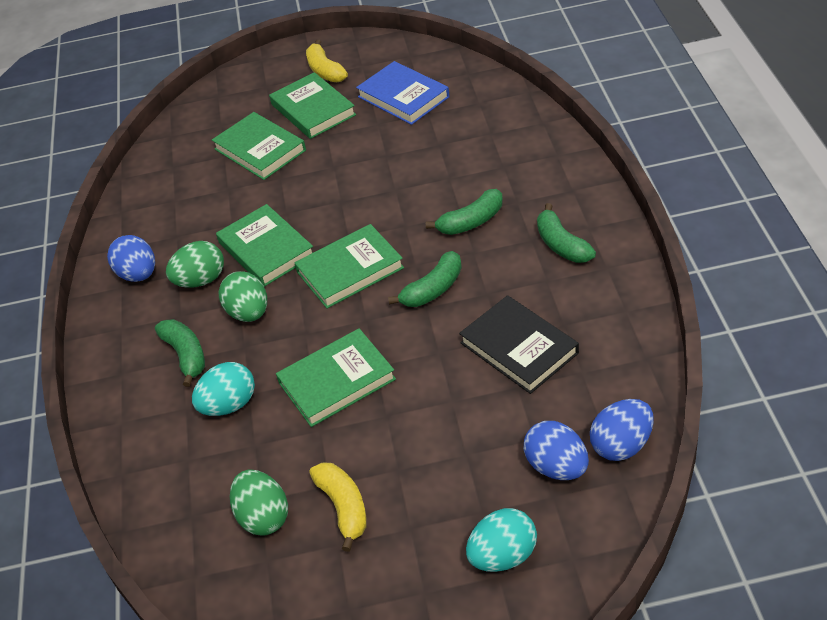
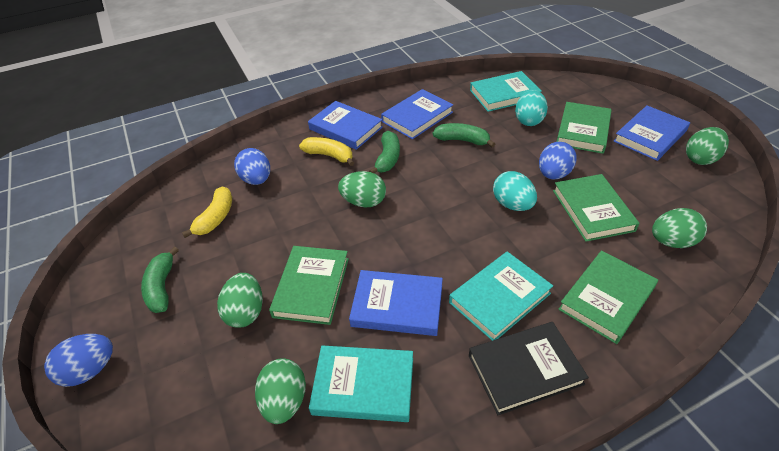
blue book: 1 -> 4
green banana: 4 -> 3
green book: 5 -> 4
green egg: 3 -> 5
turquoise book: 0 -> 3

